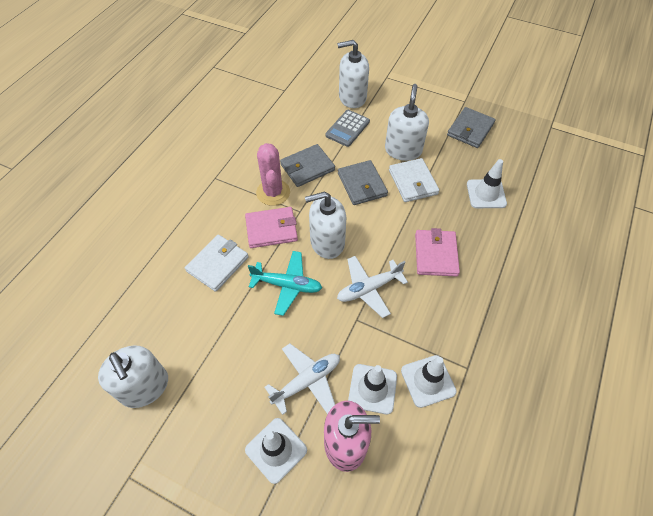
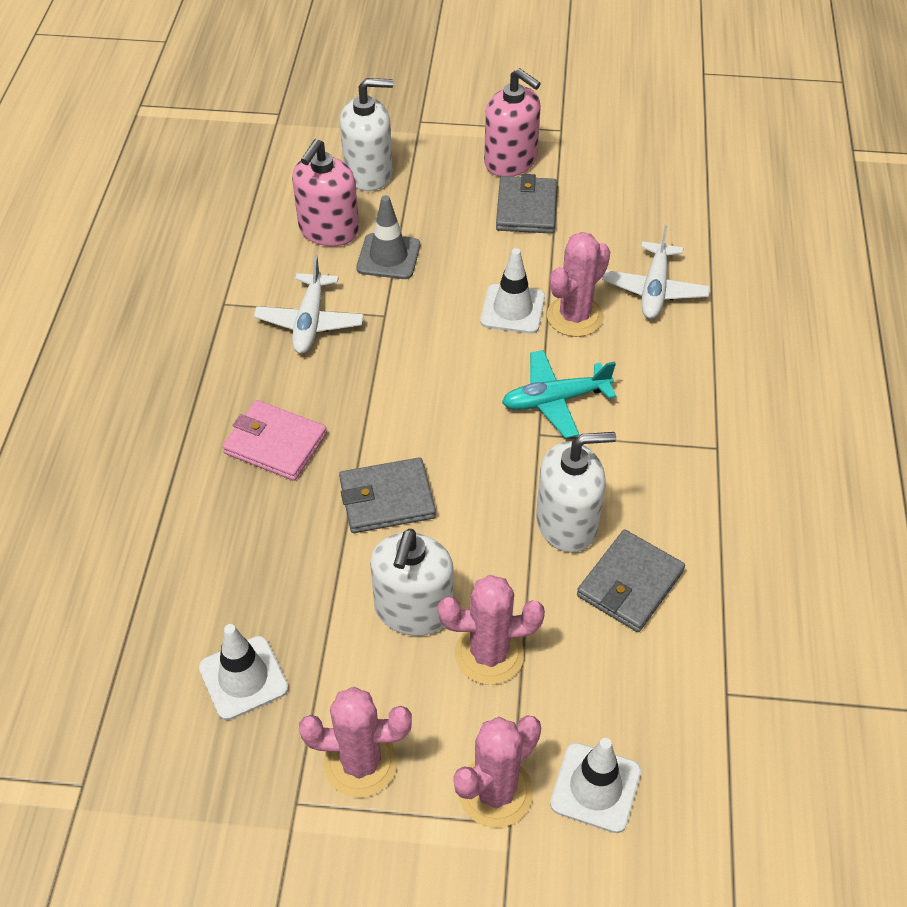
grey calculator: 1 -> 0
grey traffic cone: 0 -> 1
pink cactus: 1 -> 4
pink soap dispenser: 1 -> 2
pink wallet: 2 -> 1
white soap dispenser: 4 -> 3
white traffic cone: 4 -> 3
white wallet: 2 -> 0

